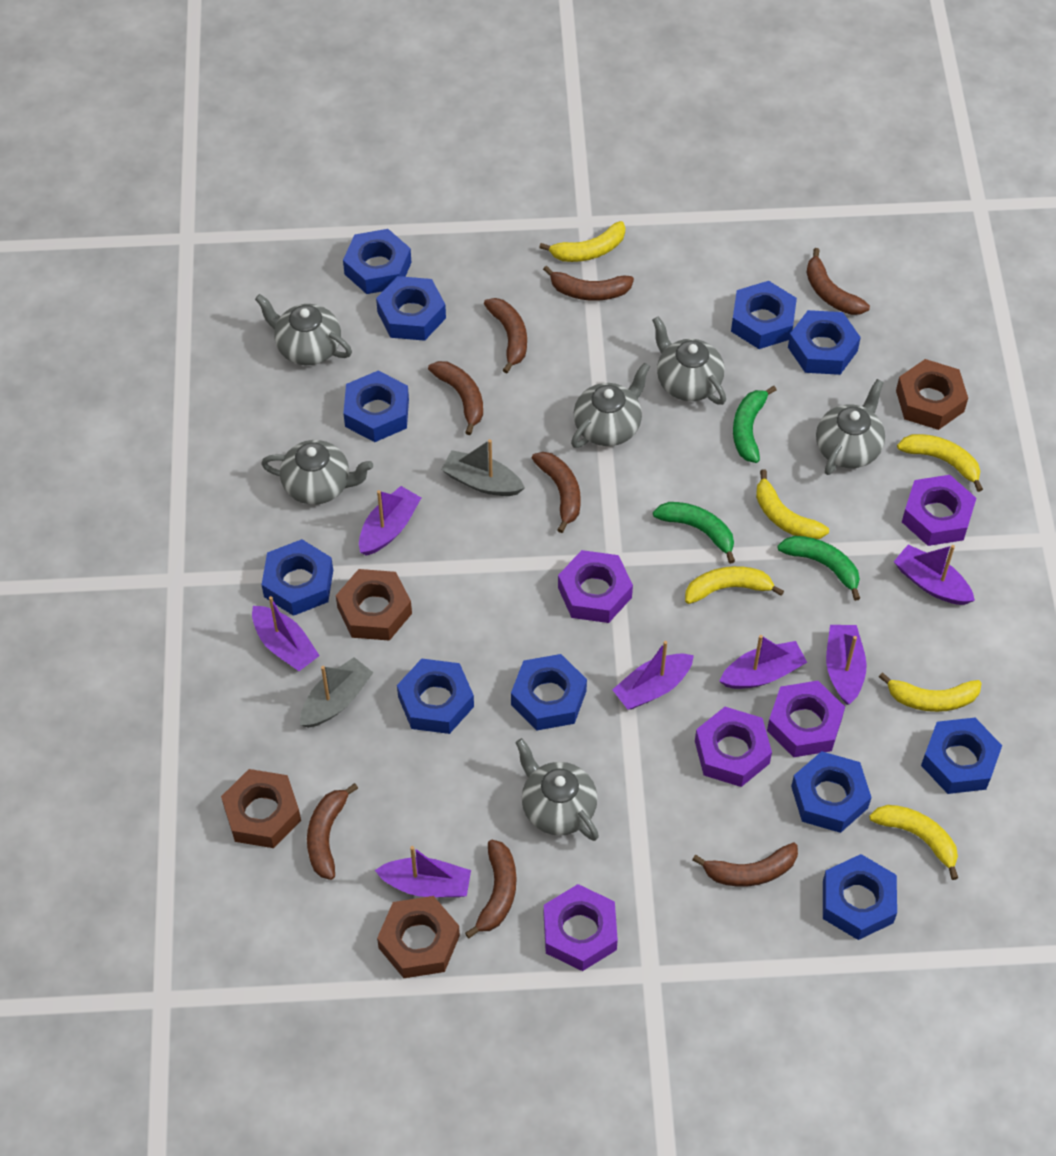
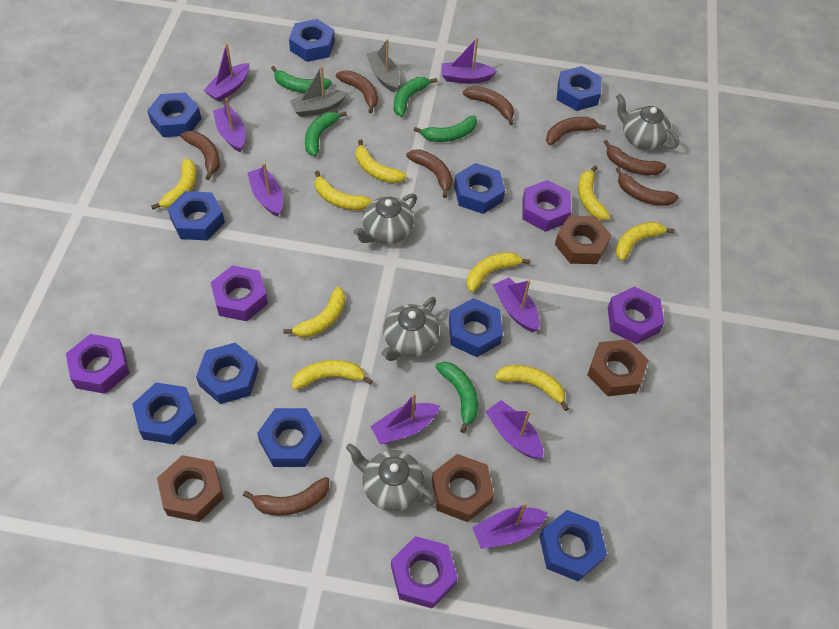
blue nut: 11 -> 10
green banana: 3 -> 5
grey teapot: 6 -> 4
purple boat: 7 -> 8
yellow banana: 6 -> 9

